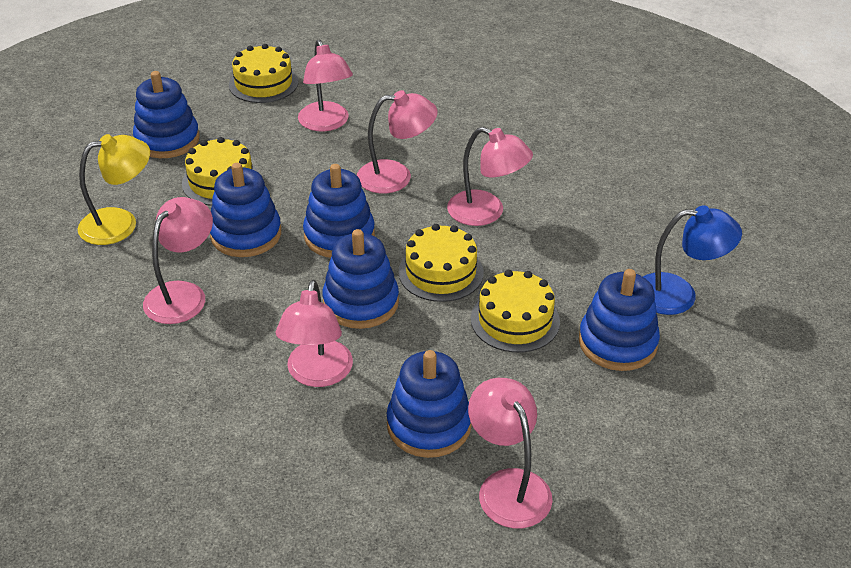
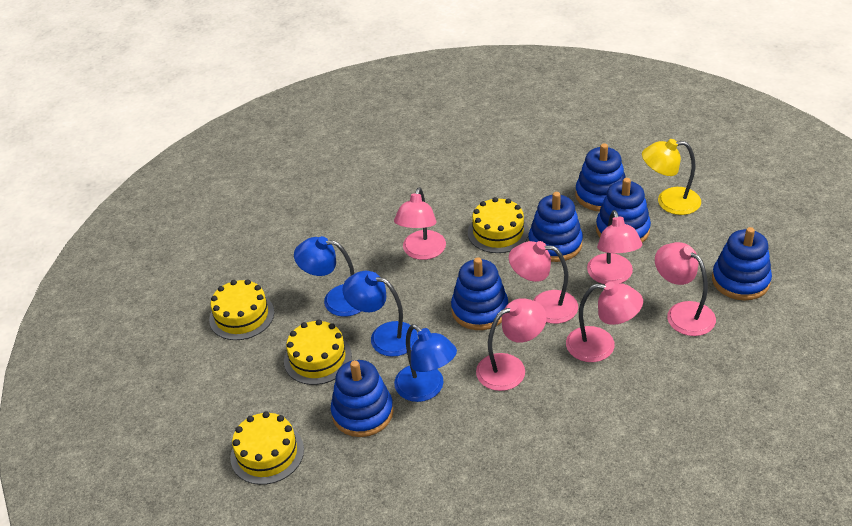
blue lamp: 1 -> 3

